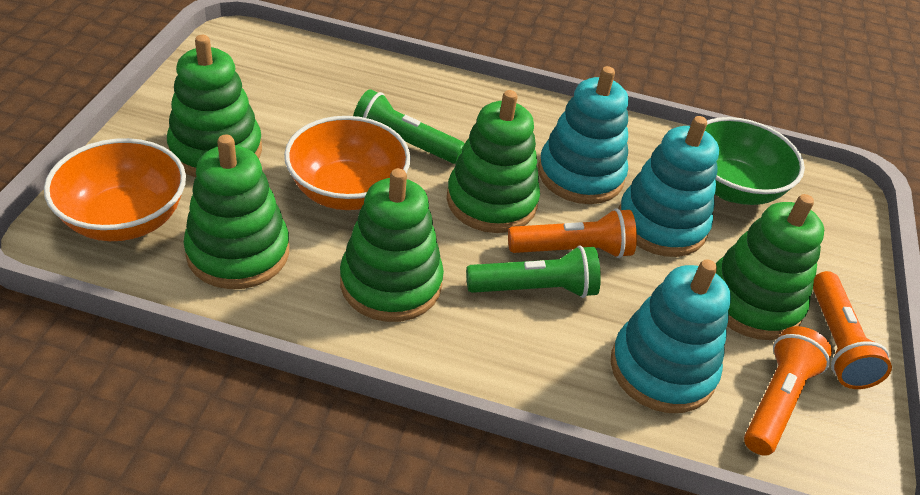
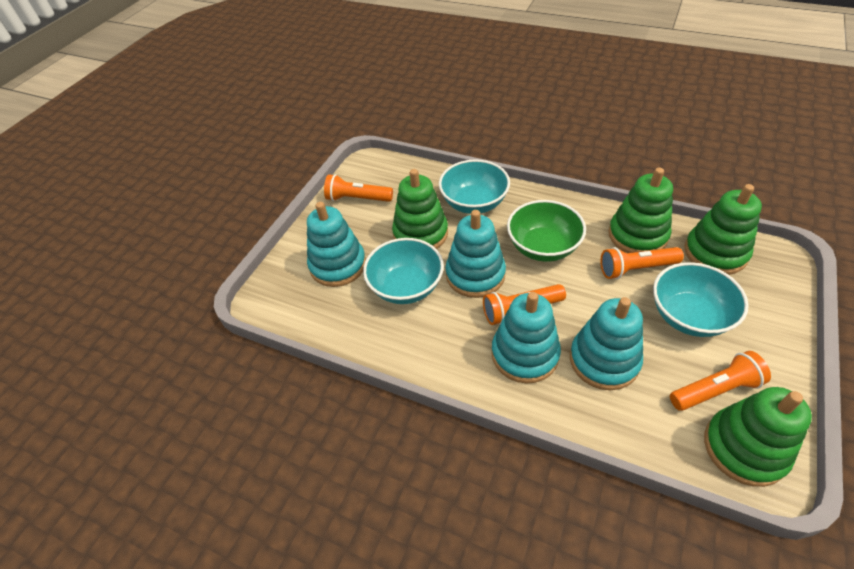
green flashlight: 2 -> 0
green stacking toy: 5 -> 4
orange bowl: 2 -> 0
orange flashlight: 3 -> 4
turquoise bowl: 0 -> 3
turquoise stacking toy: 3 -> 4

